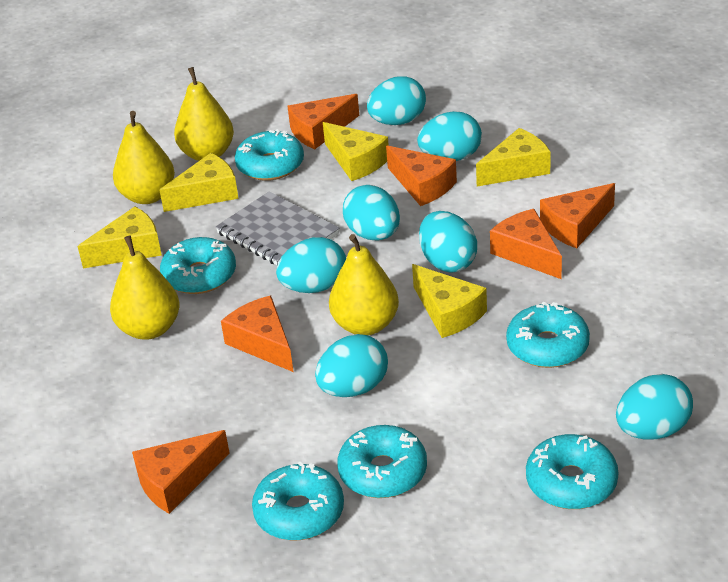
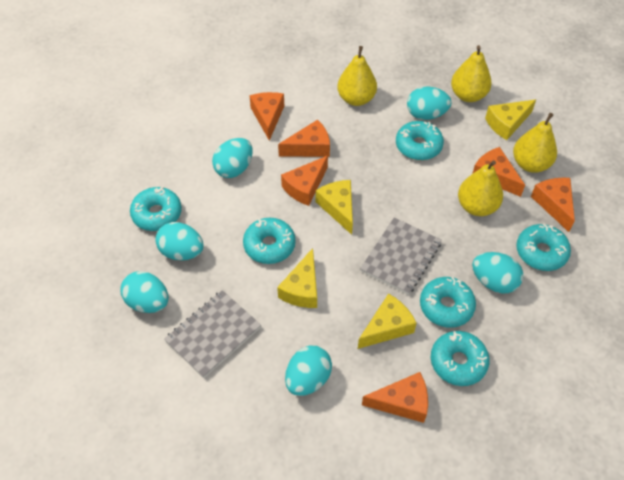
grey notebook: 1 -> 2
turquoise egg: 7 -> 6
yellow cheese: 5 -> 4

